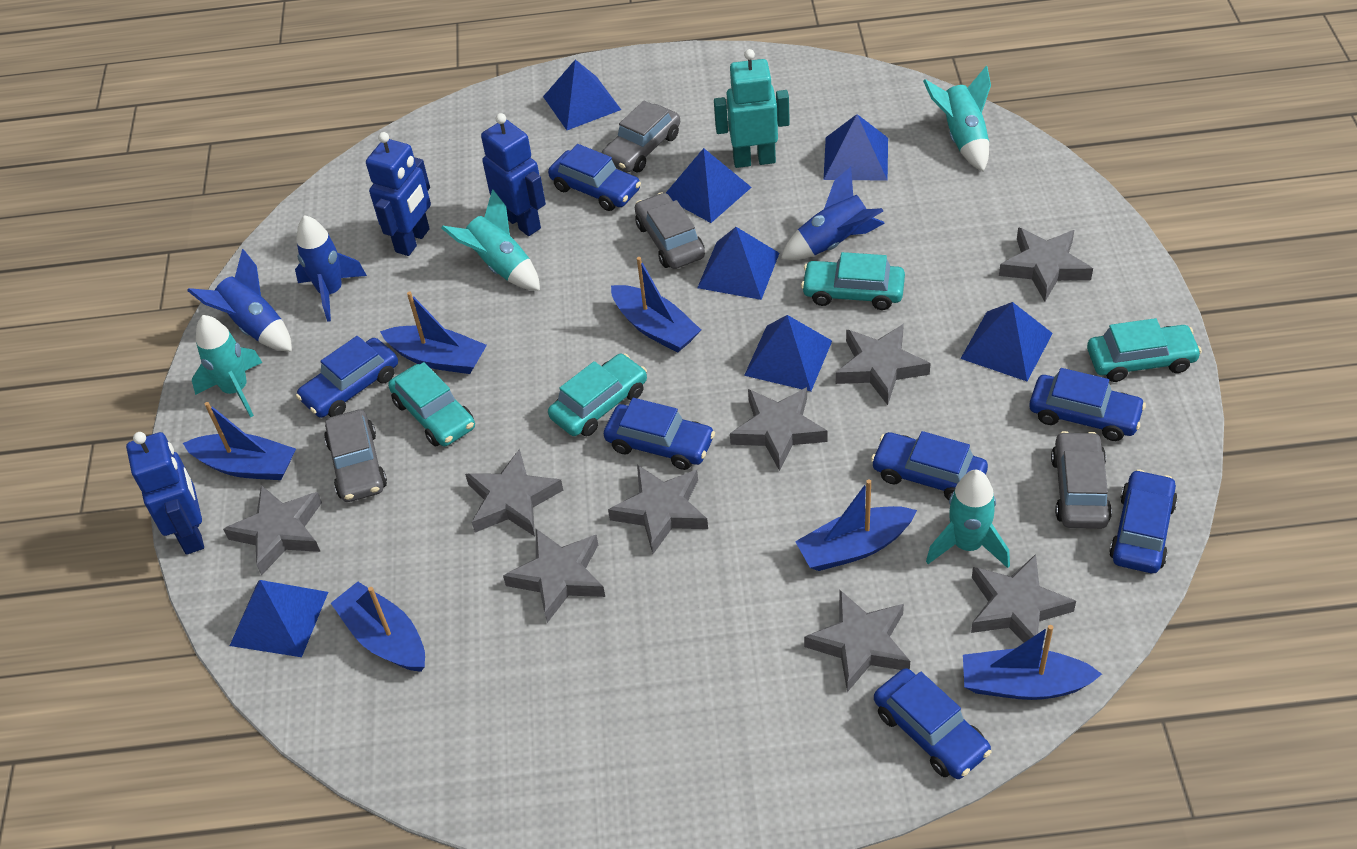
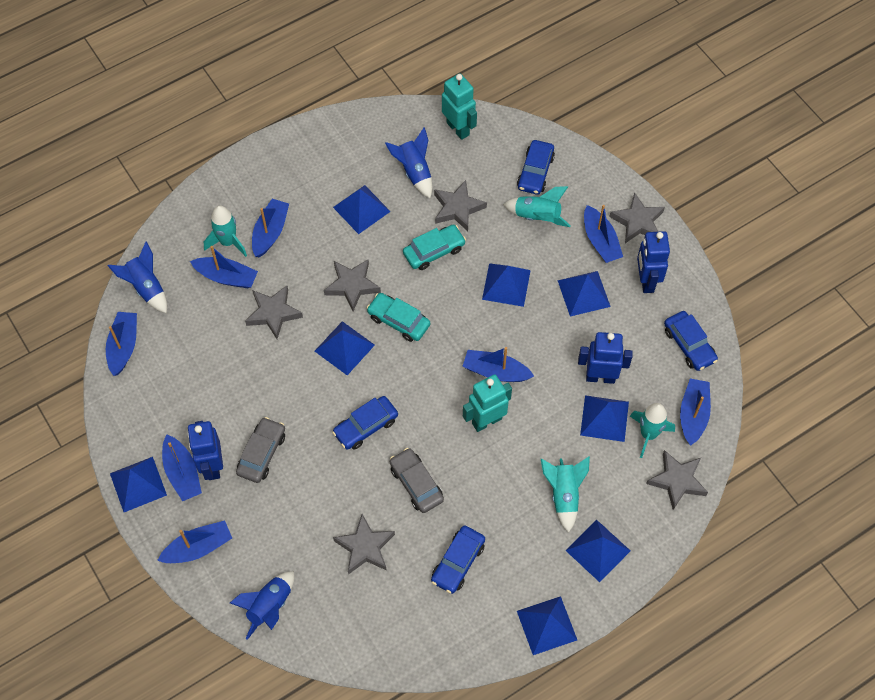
blue boat: 6 -> 8
blue car: 7 -> 4
blue pyramid: 7 -> 8
grey car: 4 -> 2
grey star: 9 -> 6
turquoise car: 4 -> 2
turquoise robot: 1 -> 2

